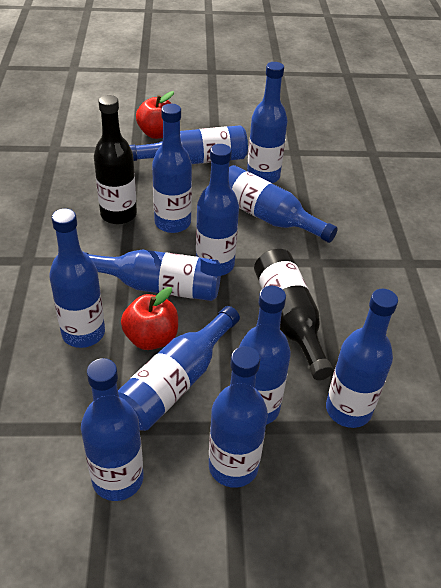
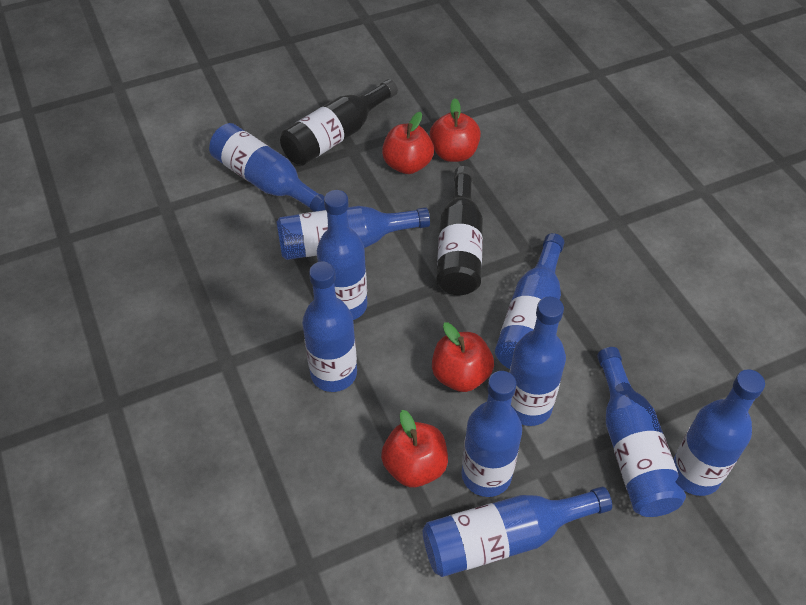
blue bottle: 12 -> 10
red apple: 2 -> 4

